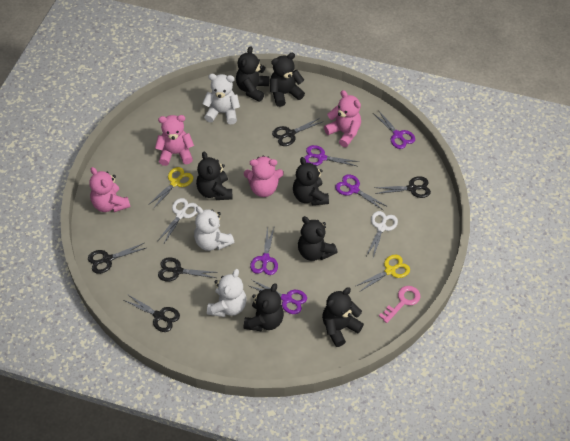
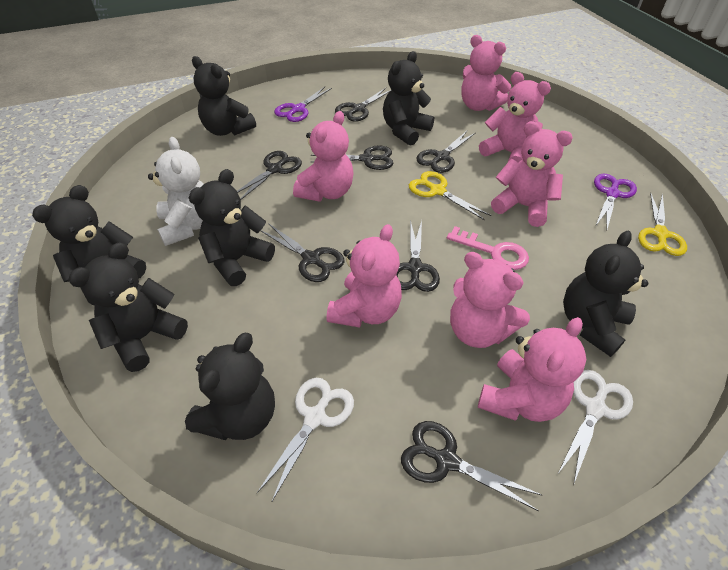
black scissors: 5 -> 7
pink teddy bear: 4 -> 7
purple scissors: 5 -> 2
white teddy bear: 3 -> 1

